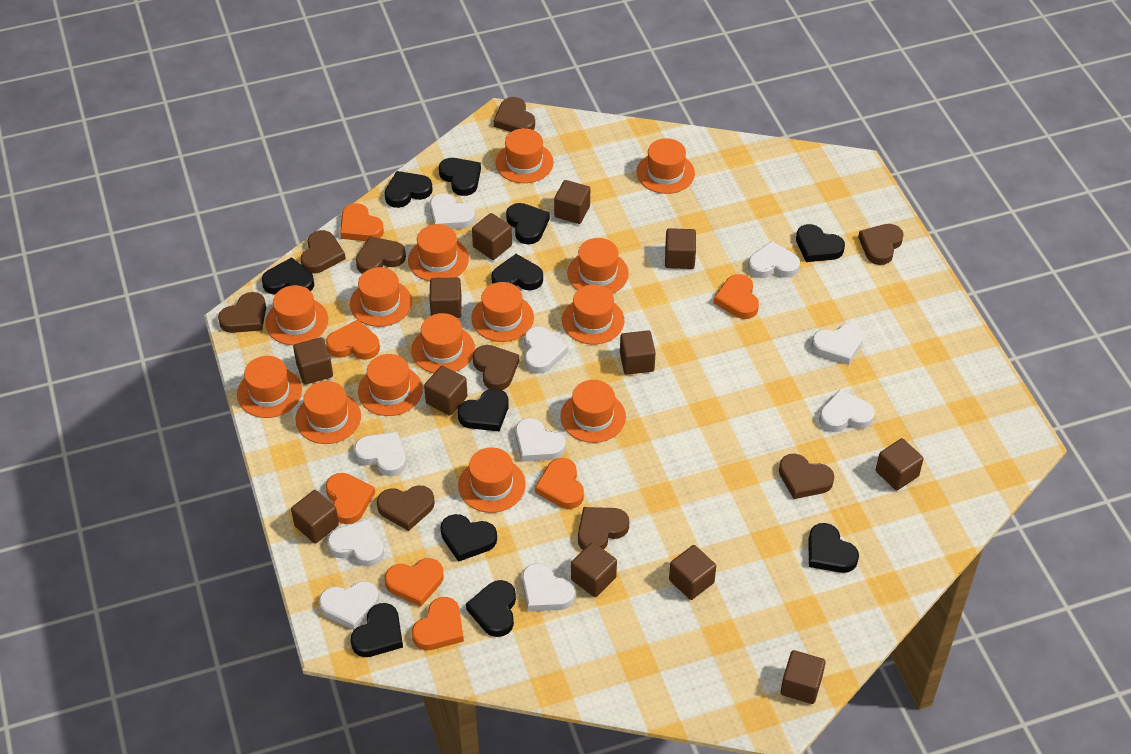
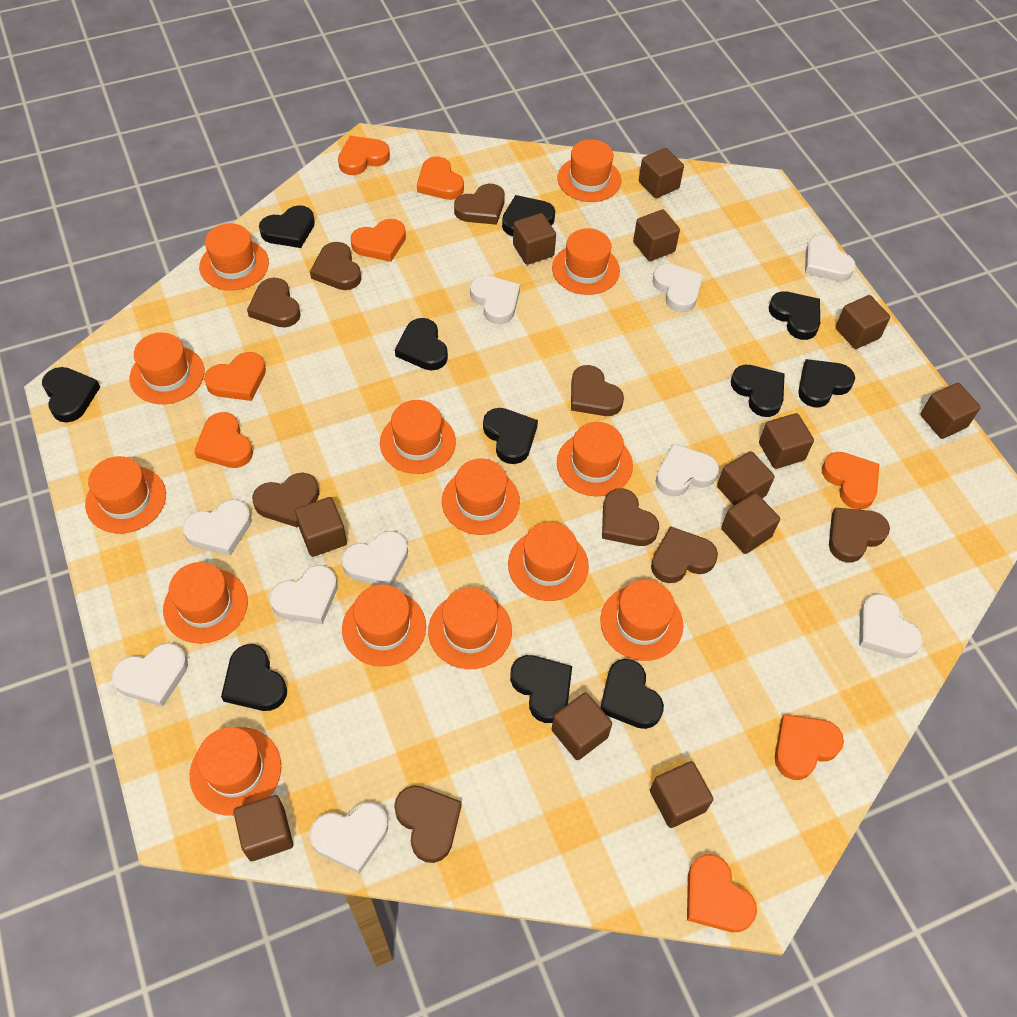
orange heart: 7 -> 8

